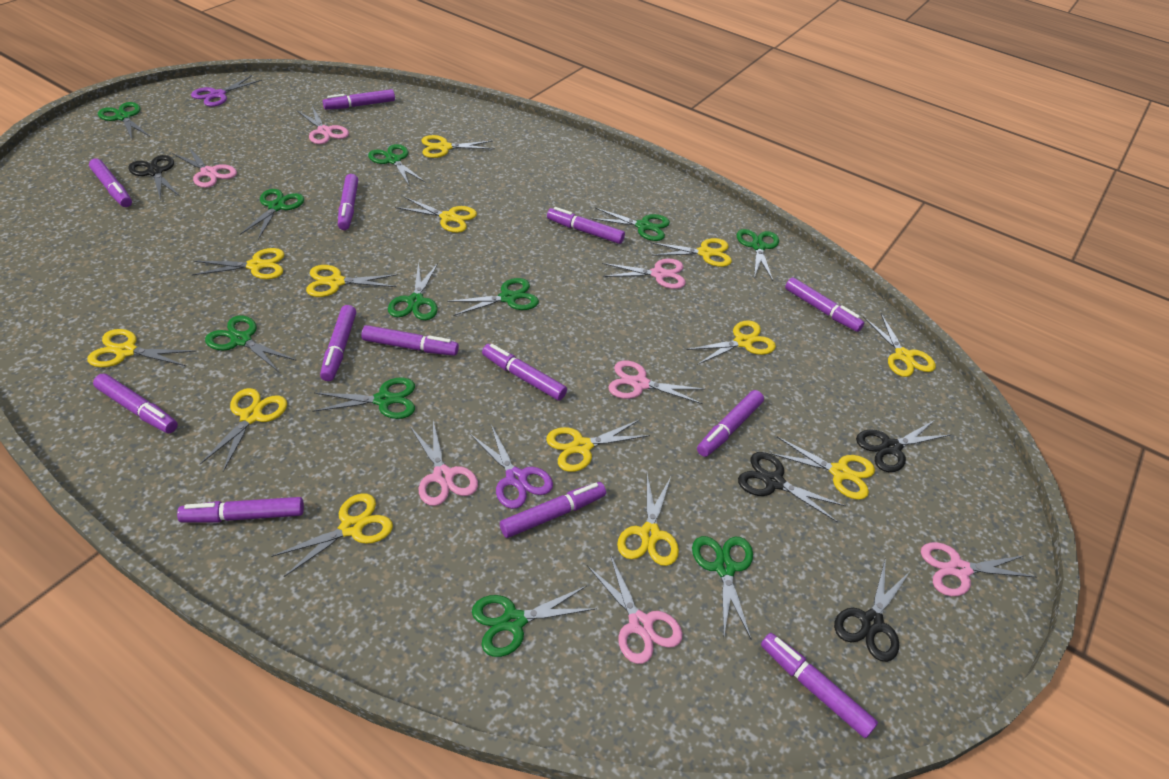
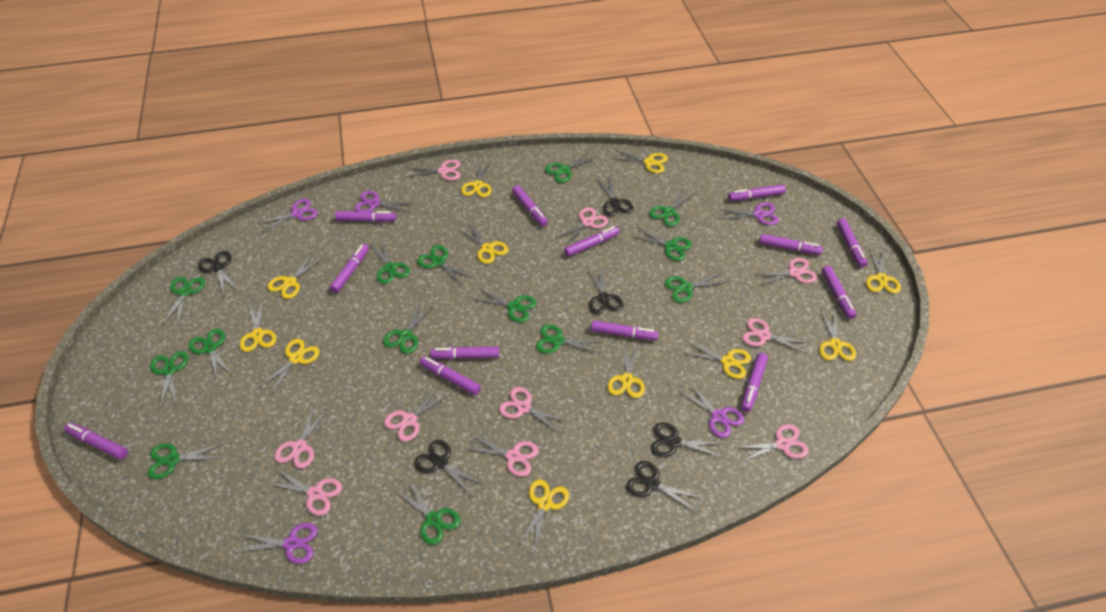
black scissors: 4 -> 6
green scissors: 11 -> 14
pink scissors: 7 -> 10
purple scissors: 2 -> 5
yellow scissors: 13 -> 11

